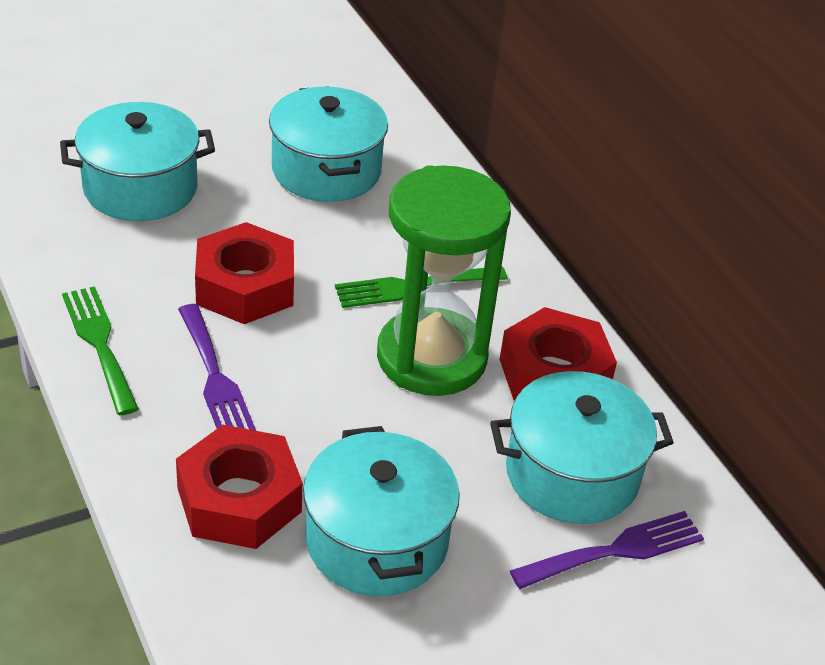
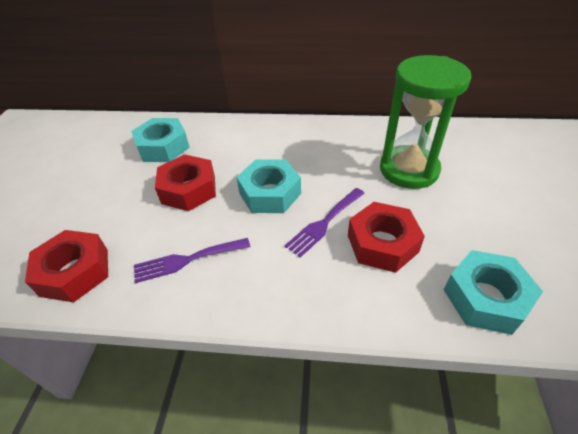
green fork: 2 -> 0
turquoise nut: 0 -> 3
turquoise pot: 4 -> 0

